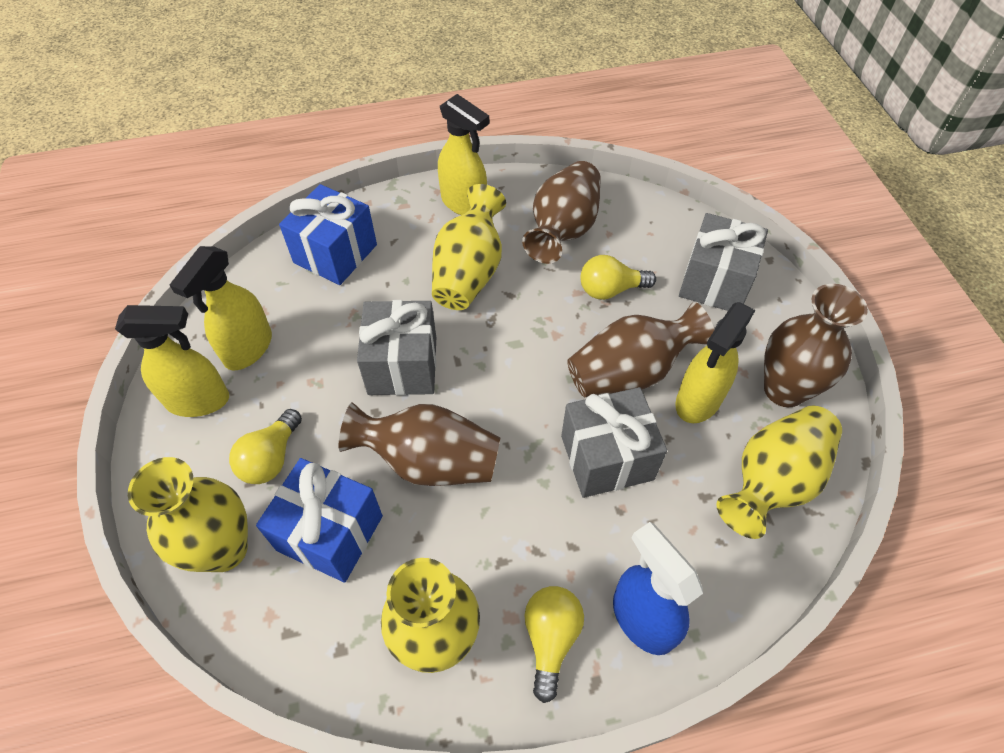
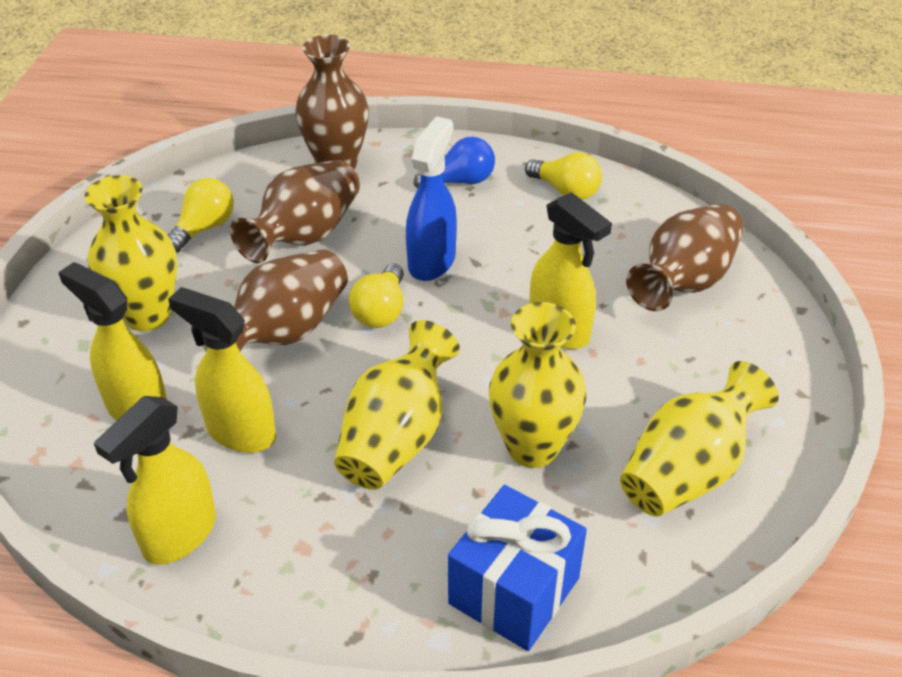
blue gift: 2 -> 1
blue light bulb: 0 -> 1
grey gift: 3 -> 0

